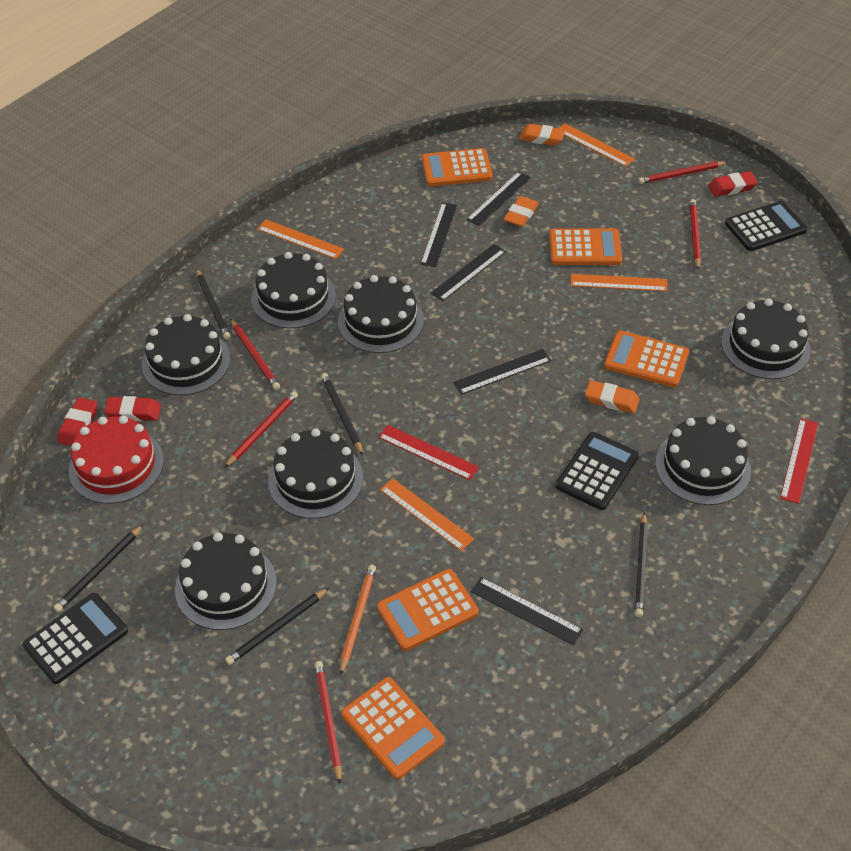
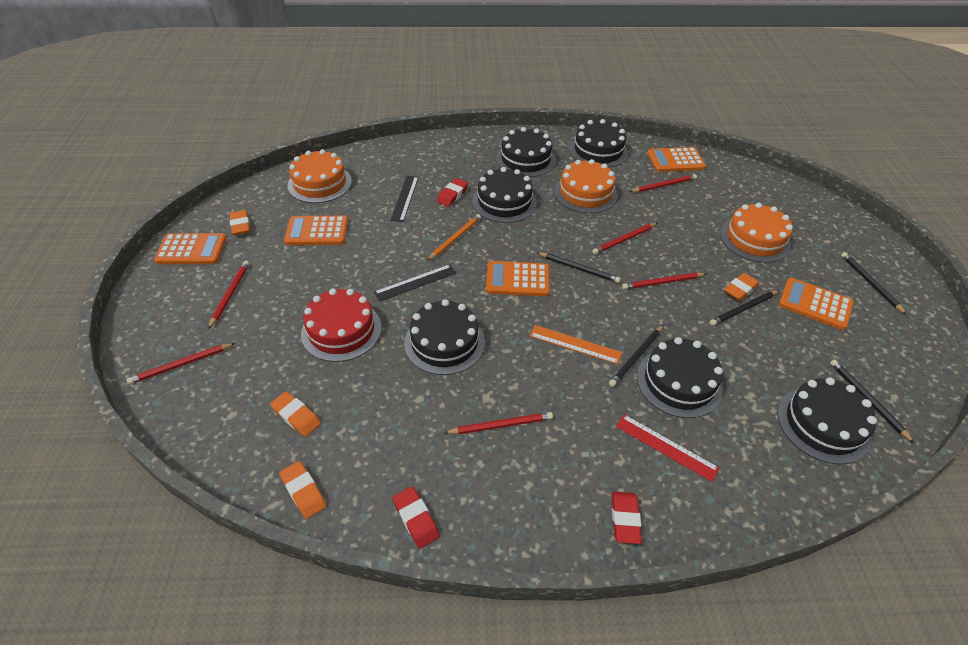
black cake: 7 -> 6
black calculator: 3 -> 0
black ruler: 5 -> 2
orange cake: 0 -> 3
orange eraser: 3 -> 4
orange ruler: 4 -> 1
red pencil: 5 -> 6
red ruler: 2 -> 1

